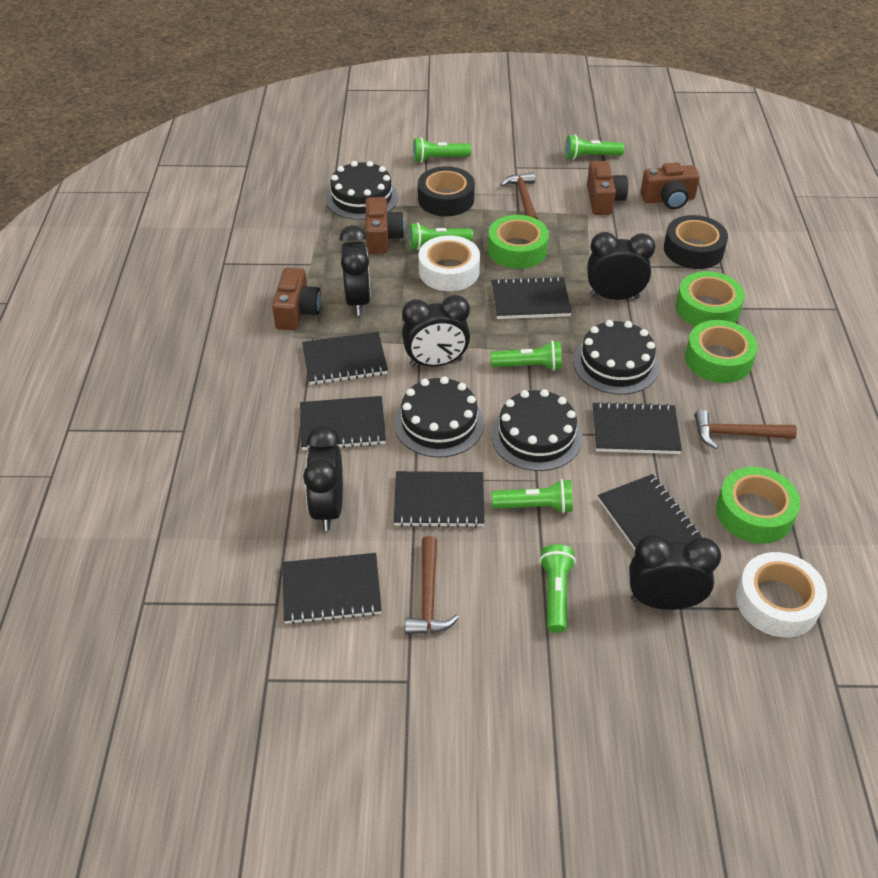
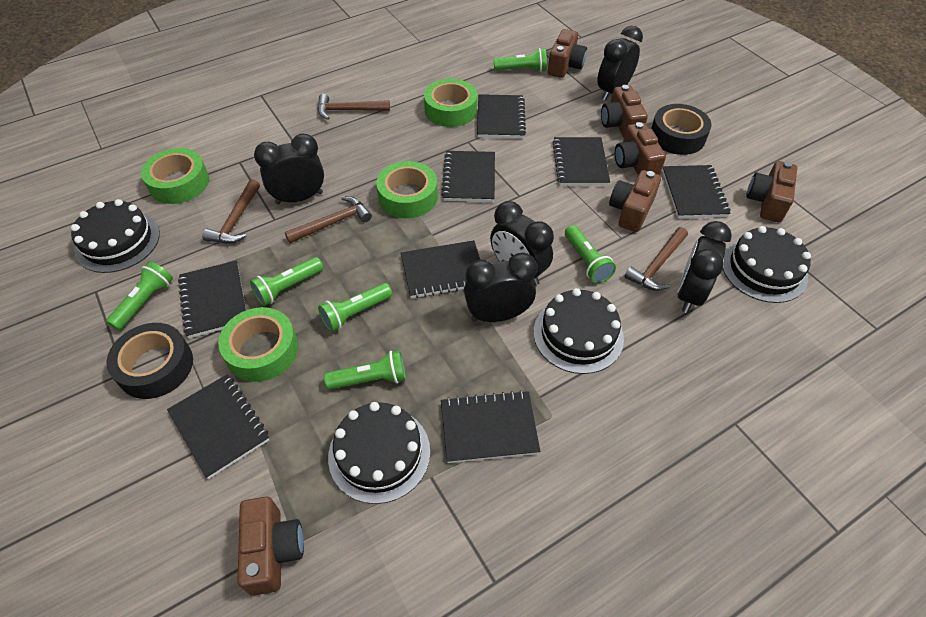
black notebook: 7 -> 8
brown camera: 4 -> 6
brown hammer: 3 -> 4
white tape: 2 -> 0

